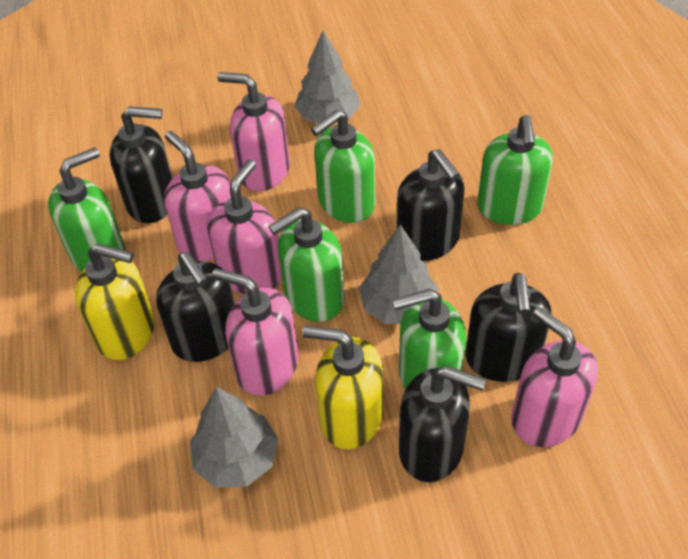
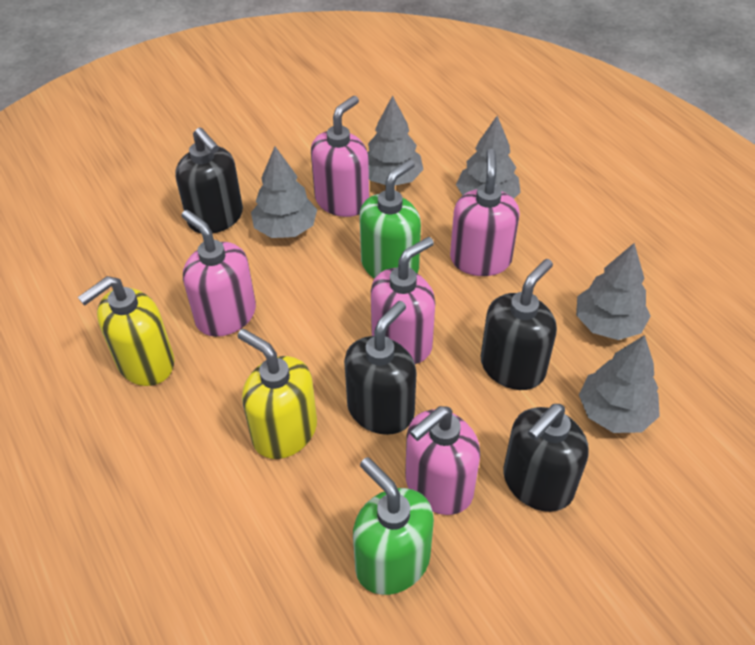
black soap dispenser: 5 -> 4
green soap dispenser: 5 -> 2
grey tree: 3 -> 5

